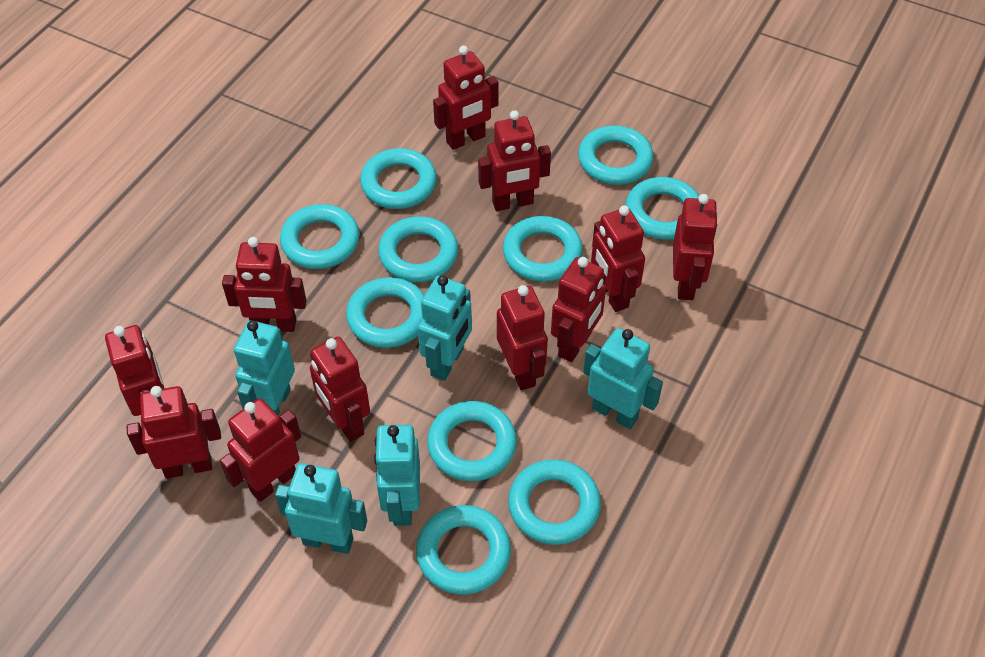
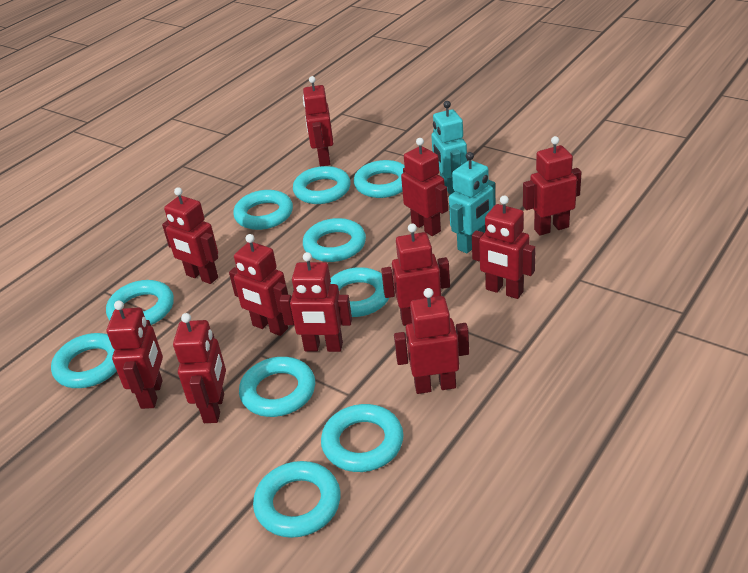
turquoise robot: 5 -> 2

